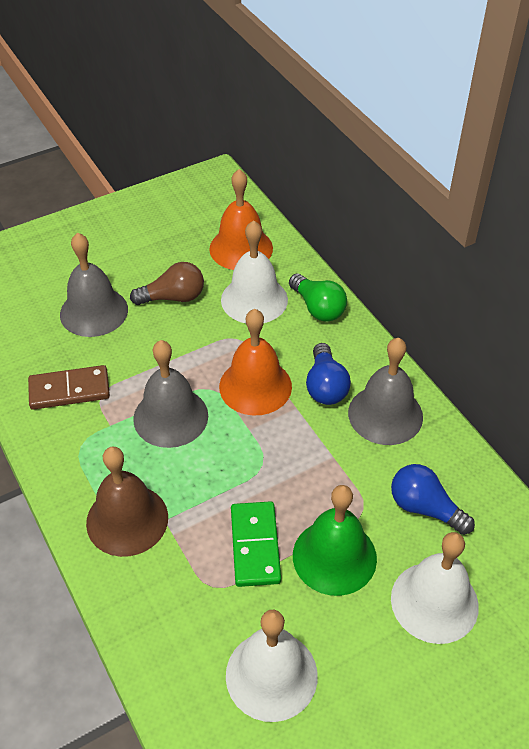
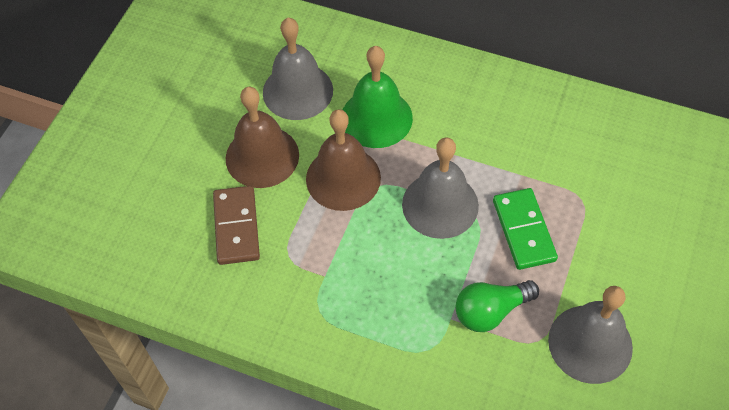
blue light bulb: 2 -> 0
brown bell: 1 -> 2
brown light bulb: 1 -> 0
orange bell: 2 -> 0
white bell: 3 -> 0

